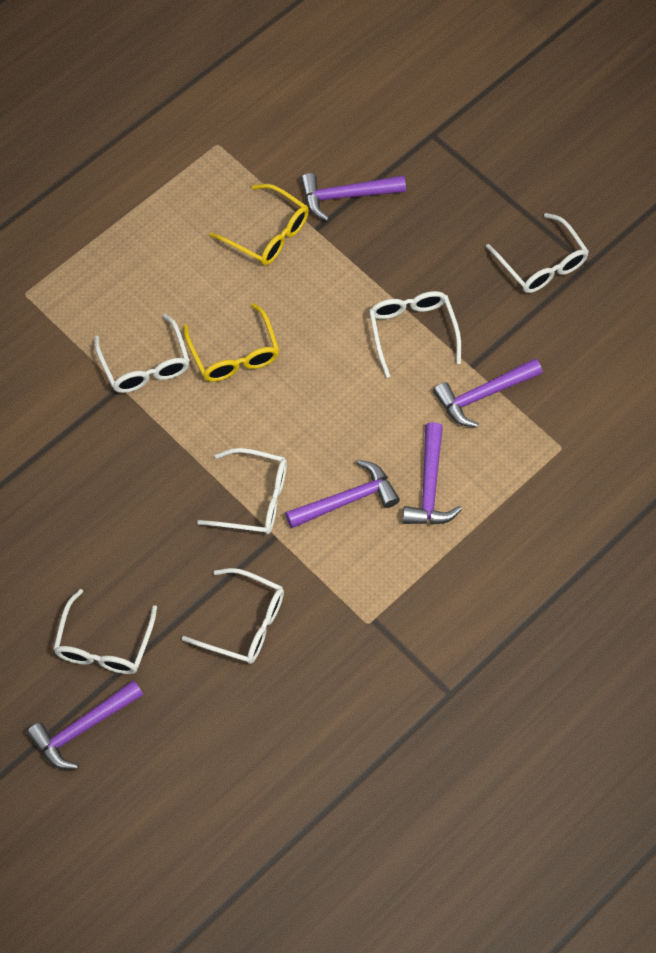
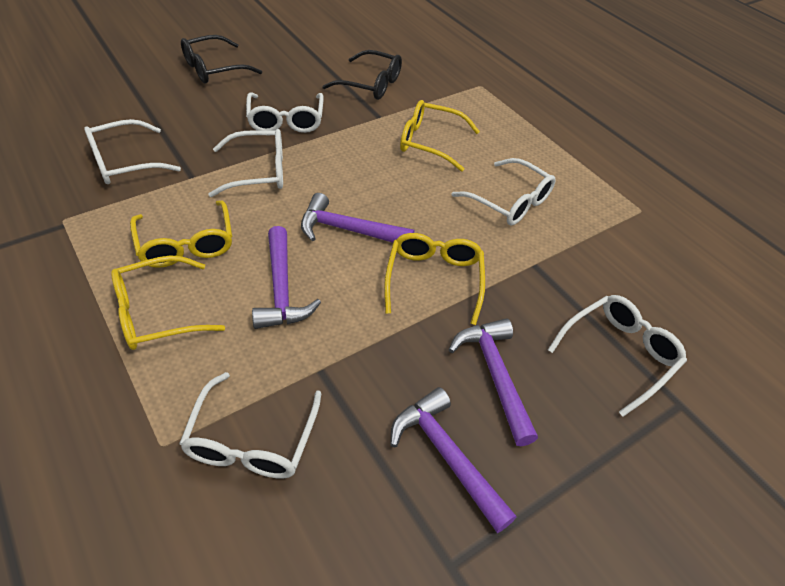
black glasses: 0 -> 2
purple hammer: 5 -> 4
yellow glasses: 2 -> 4

